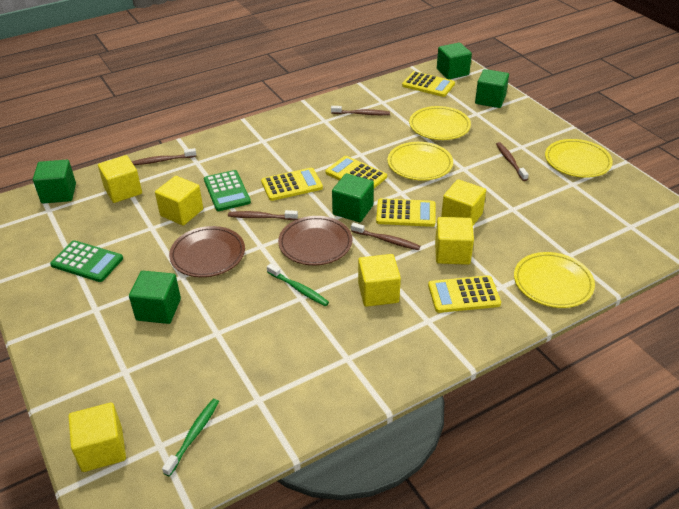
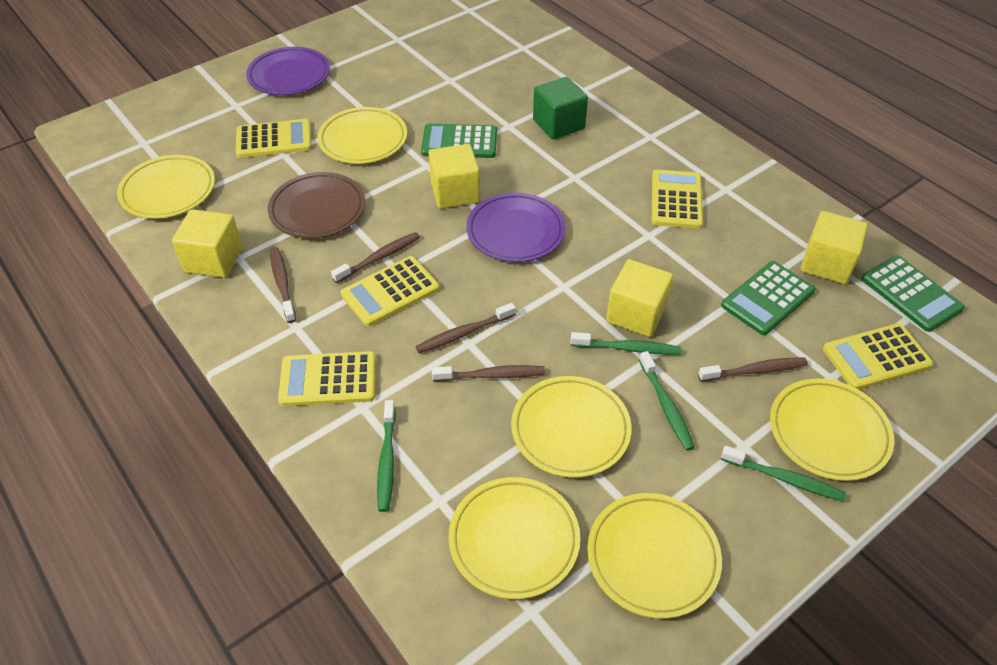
brown plate: 2 -> 1
green calculator: 2 -> 3
green cube: 5 -> 1
green toothbrush: 2 -> 4
purple plate: 0 -> 2
yellow cube: 6 -> 4
yellow plate: 4 -> 6

